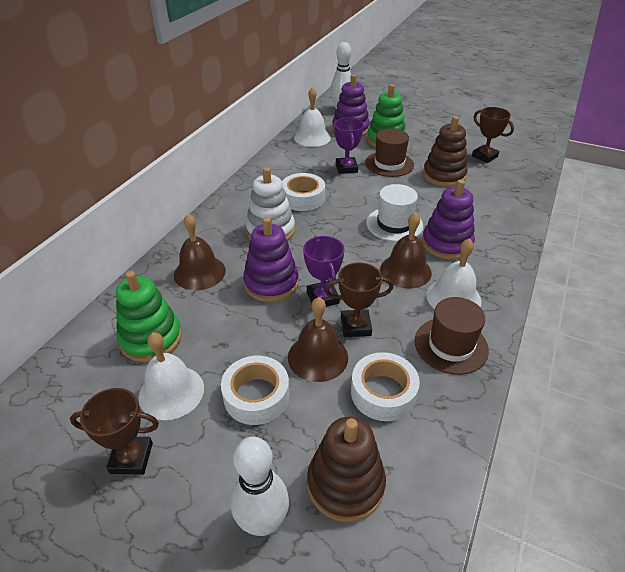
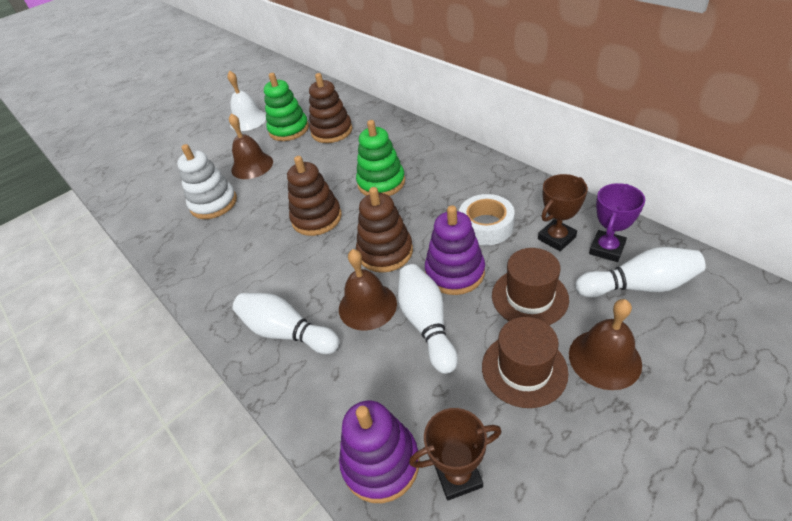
brown stacking toy: 2 -> 3
brown trophy: 3 -> 2
purple stacking toy: 3 -> 2
purple trophy: 2 -> 1
white bell: 3 -> 1
white bowling pin: 2 -> 3
white hat: 1 -> 0
white tape: 3 -> 1

